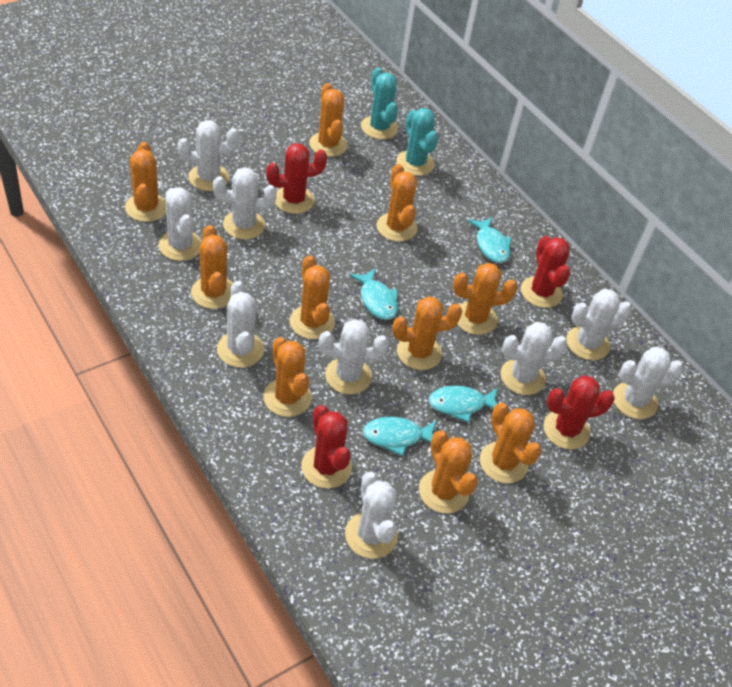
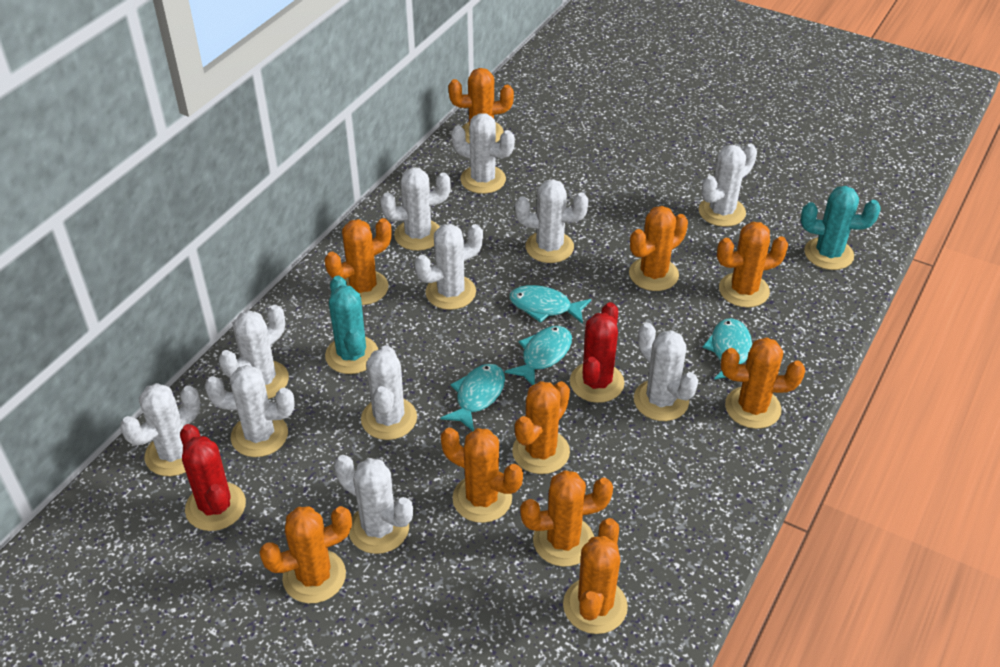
red cactus: 4 -> 2
white cactus: 9 -> 11

